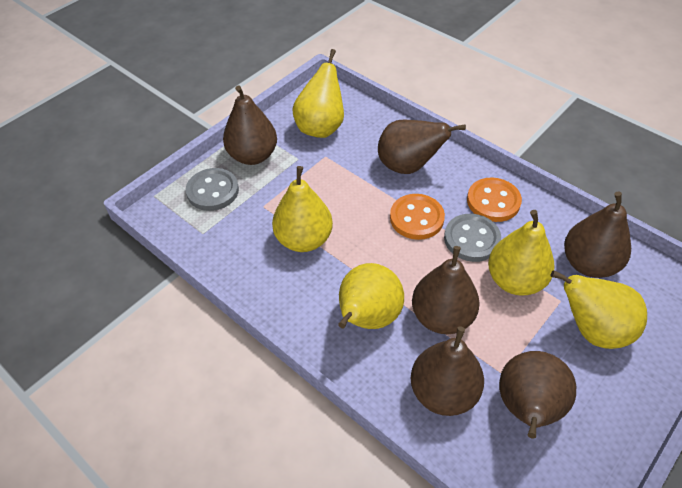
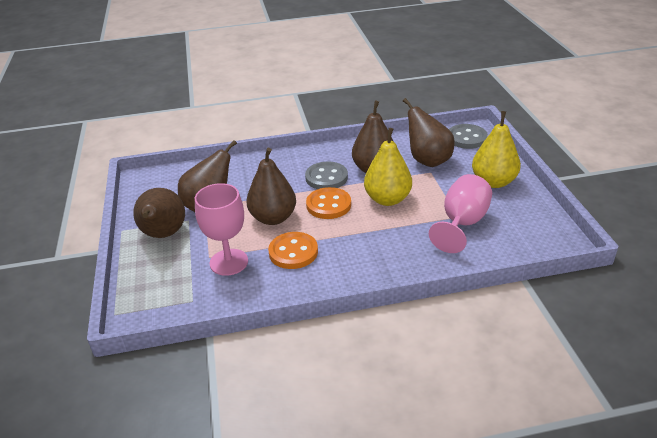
brown pear: 6 -> 5
pink goblet: 0 -> 2
yellow pear: 5 -> 2

